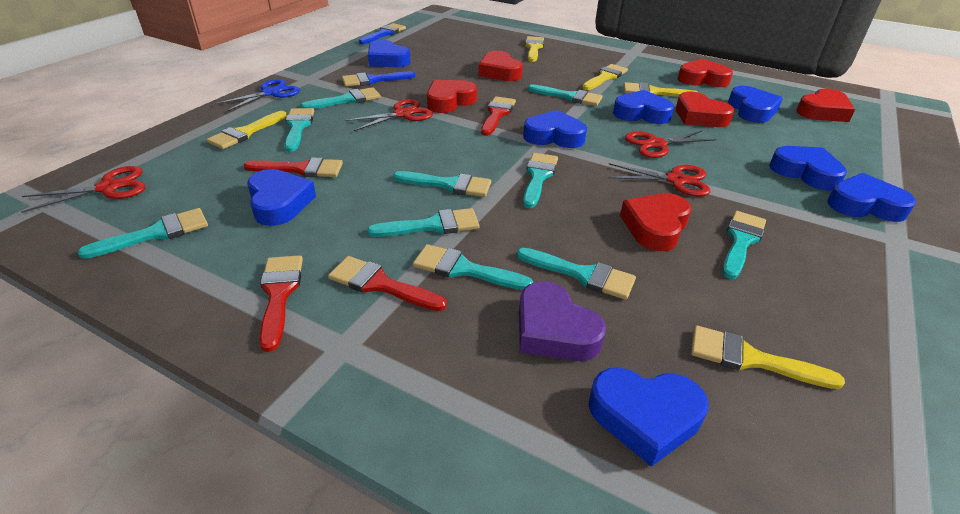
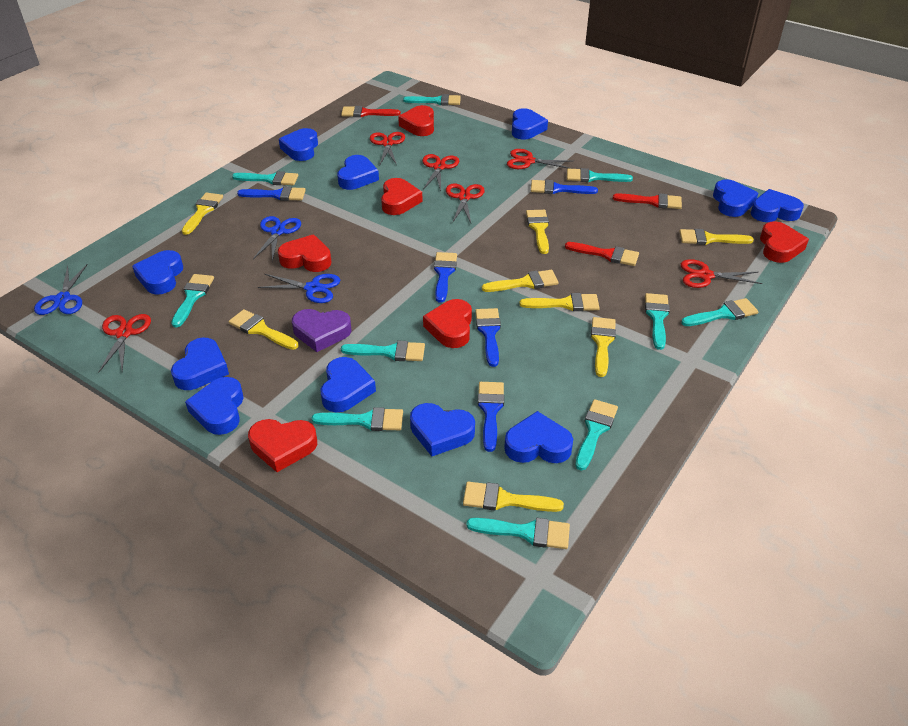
blue brush: 2 -> 5
blue heart: 8 -> 11
blue scissors: 1 -> 3
red brush: 4 -> 3
red scissors: 4 -> 6
yellow brush: 5 -> 8

